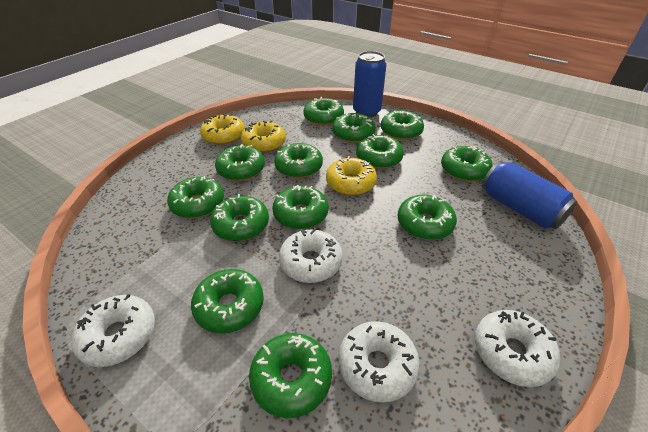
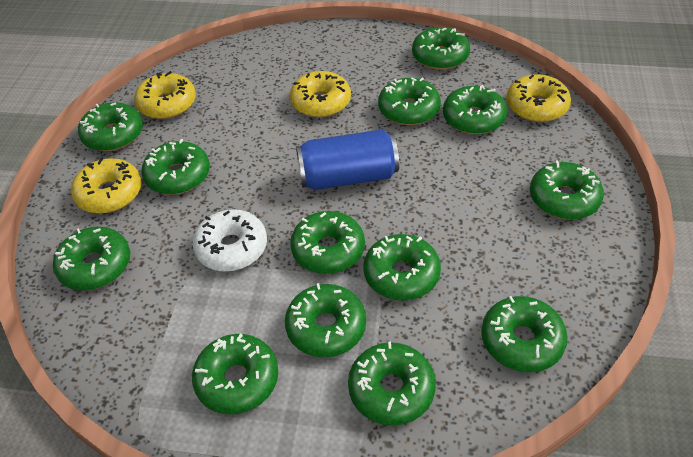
blue can: 2 -> 1
white donut: 4 -> 1
yellow donut: 3 -> 4

